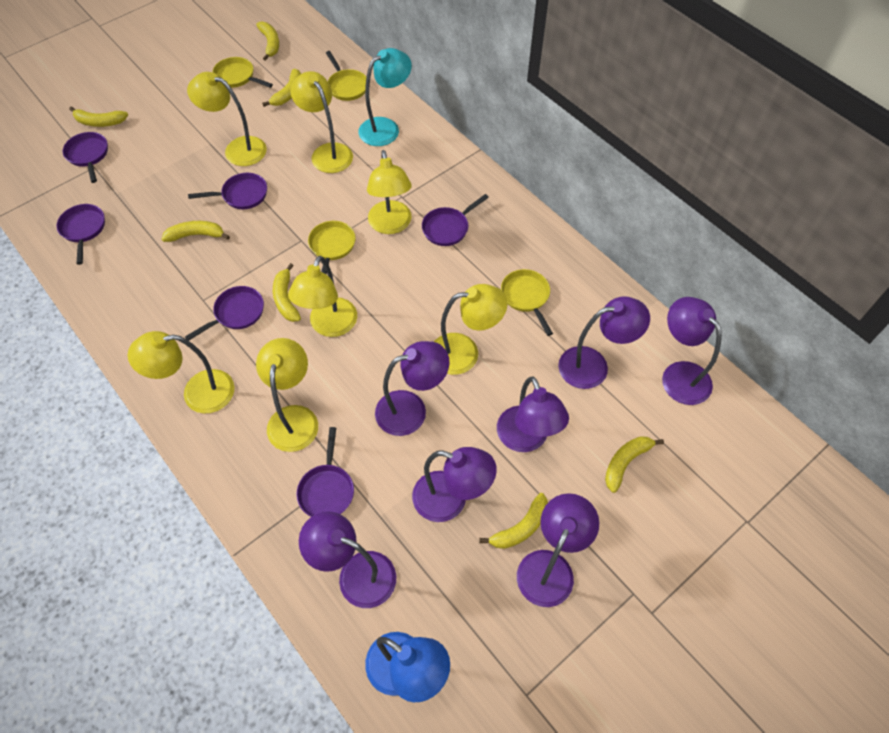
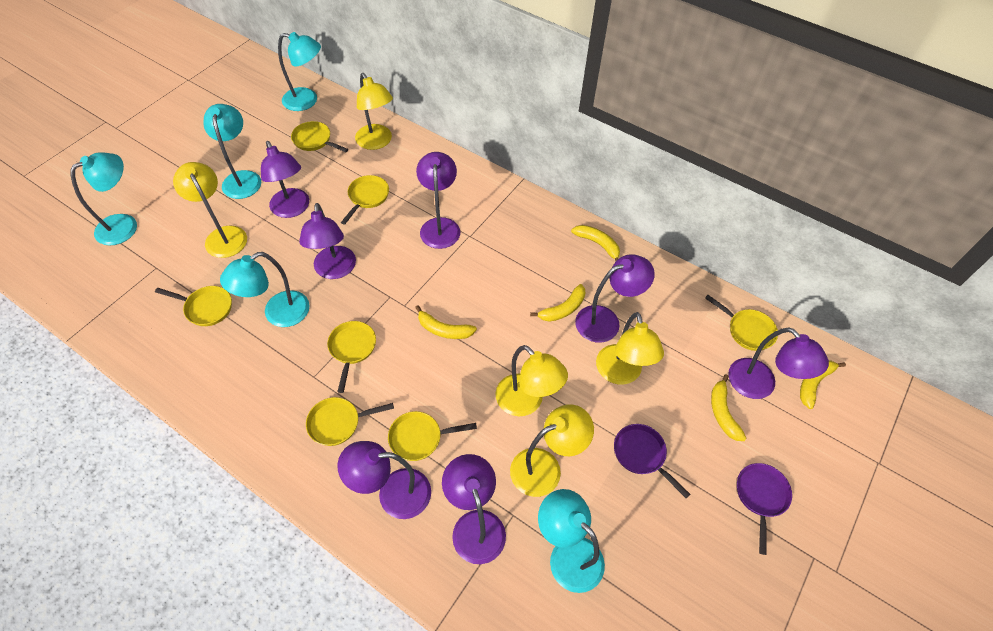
blue lamp: 1 -> 0
purple pan: 6 -> 2
turquoise lamp: 1 -> 5
yellow banana: 7 -> 5
yellow lamp: 7 -> 5
yellow pan: 4 -> 7

